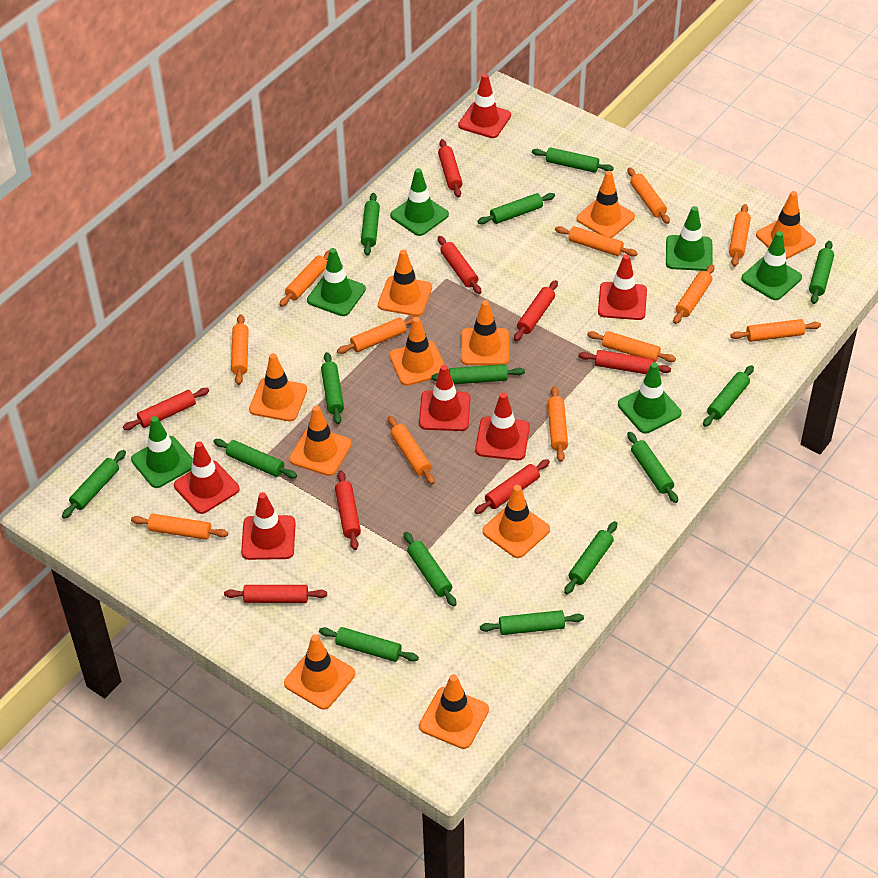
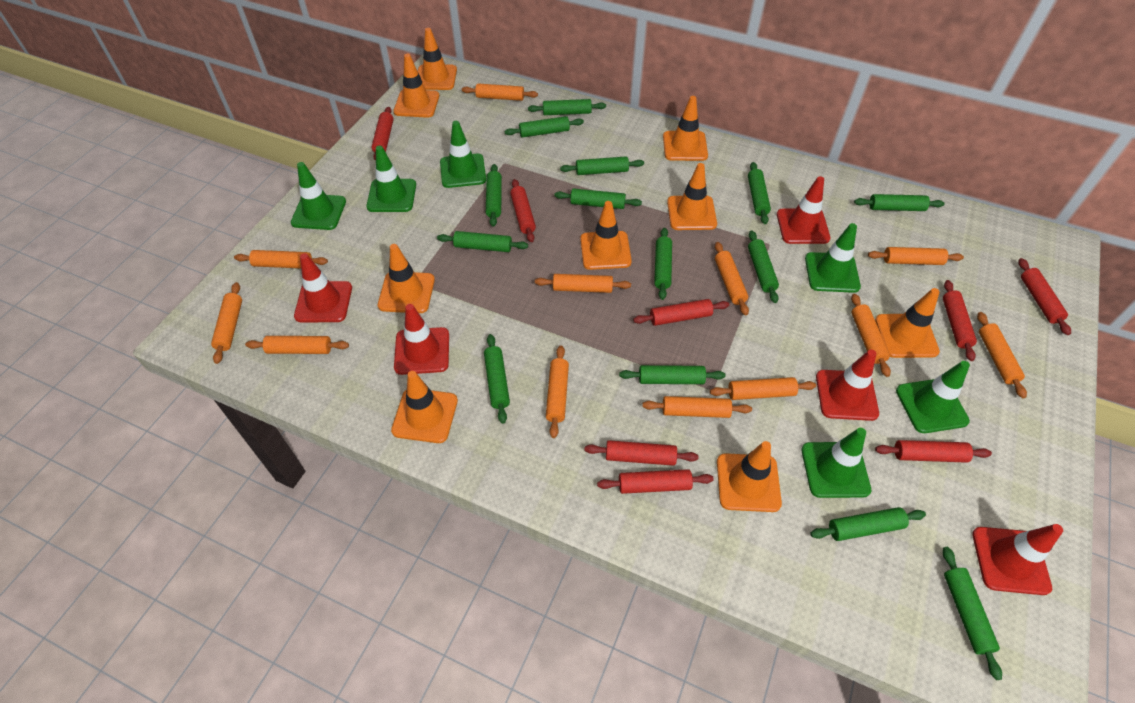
orange traffic cone: 10 -> 9
red traffic cone: 6 -> 5

